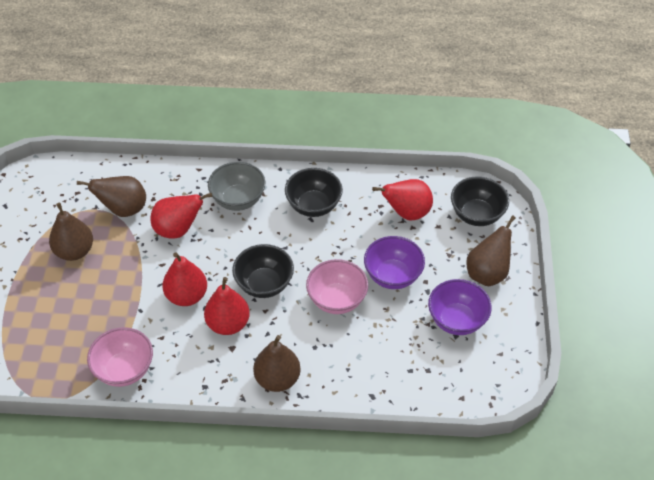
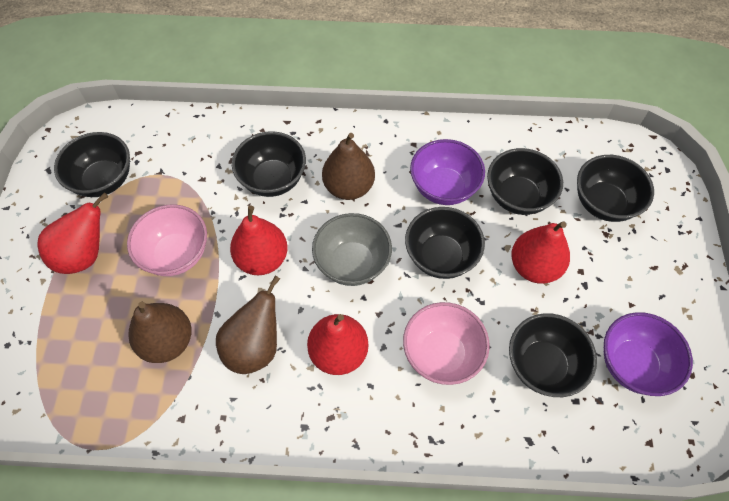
black bowl: 3 -> 6
brown pear: 4 -> 3

